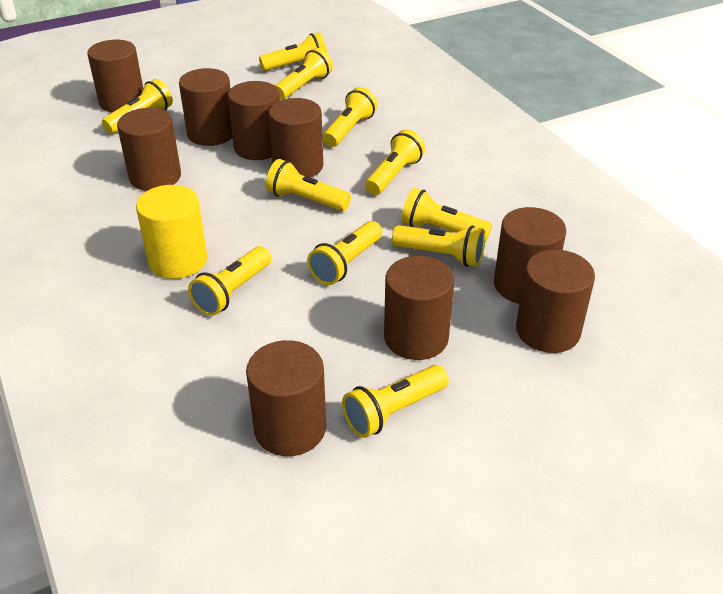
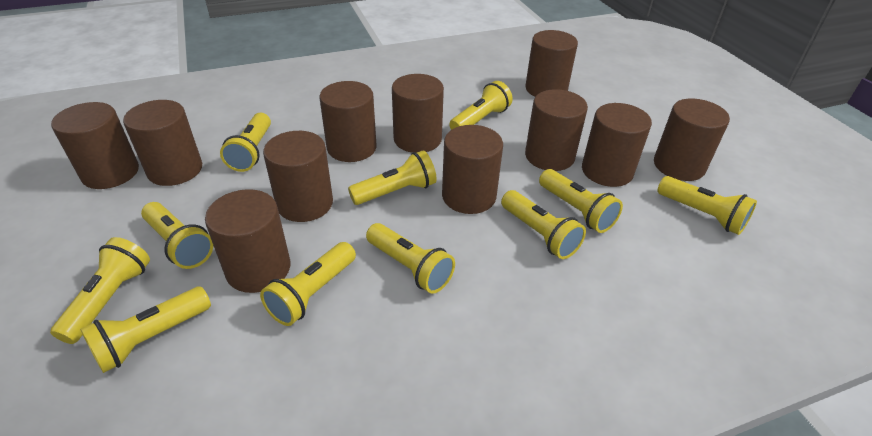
brown cylinder: 9 -> 11
yellow cylinder: 1 -> 0

